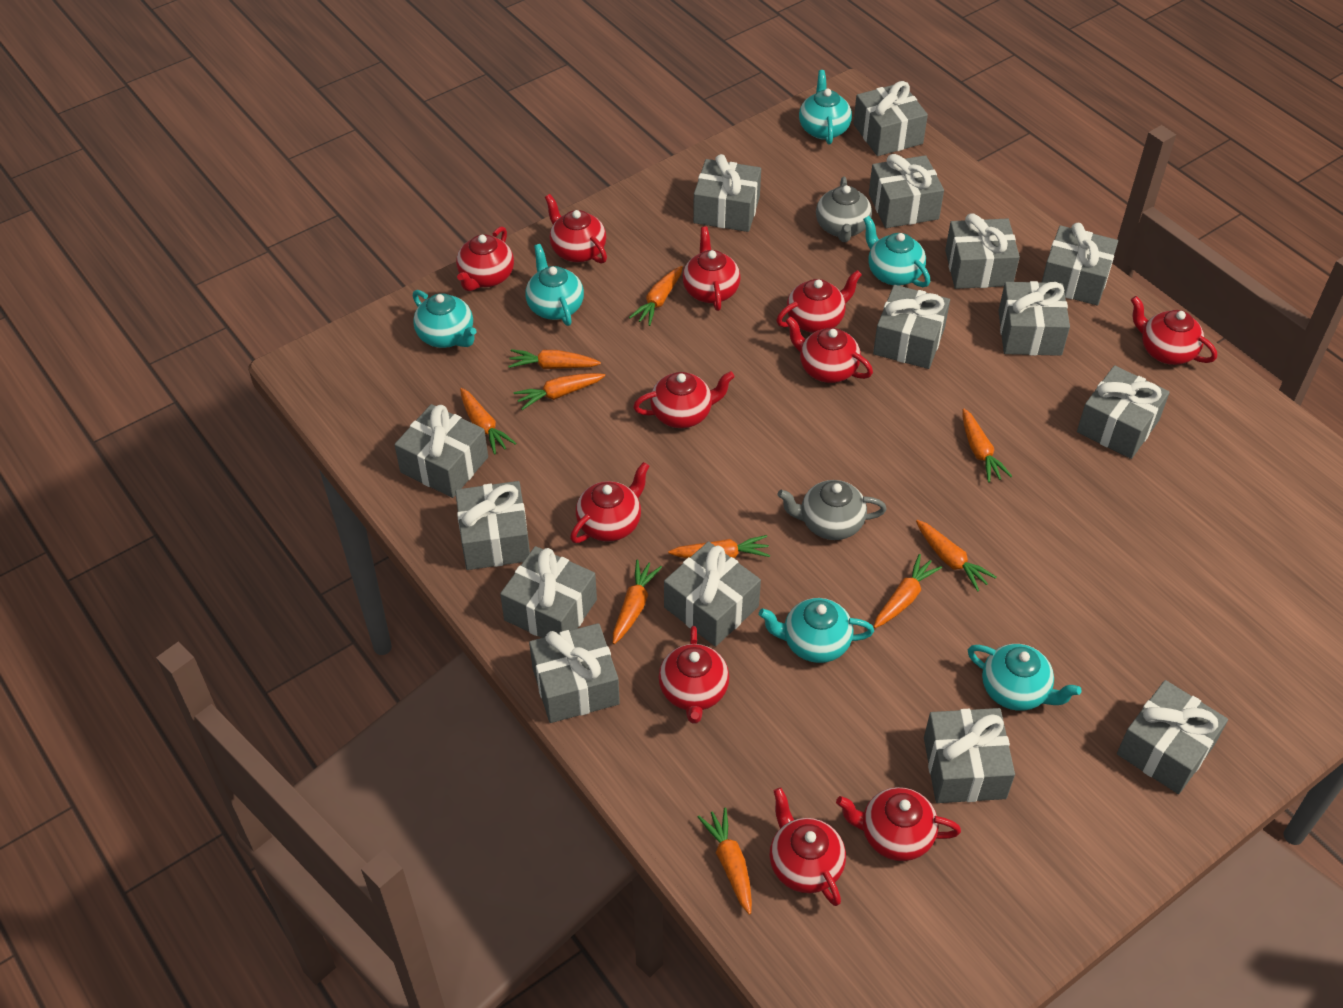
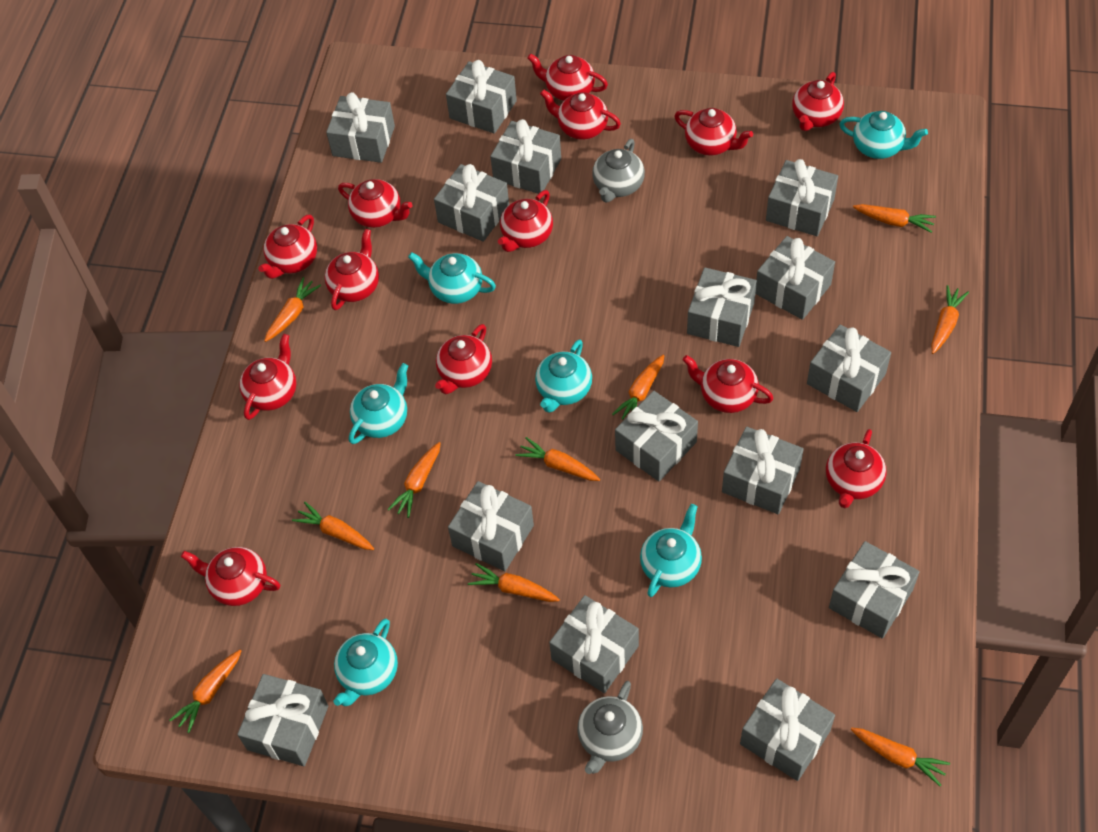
red teapot: 11 -> 13

